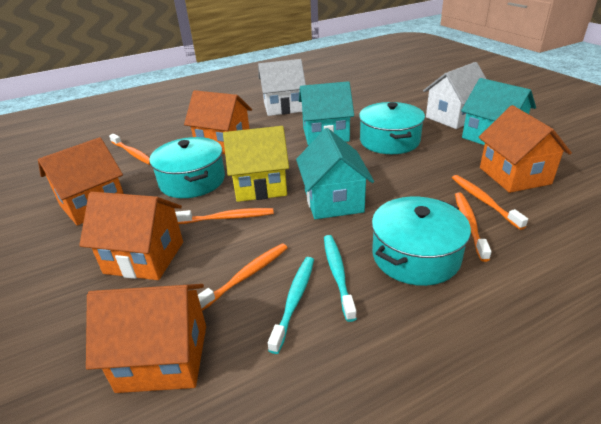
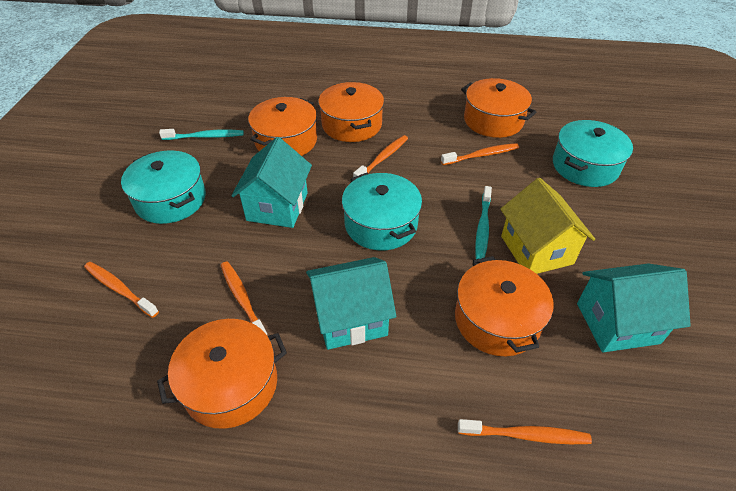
orange house: 5 -> 0
orange pot: 0 -> 5
white house: 2 -> 0

